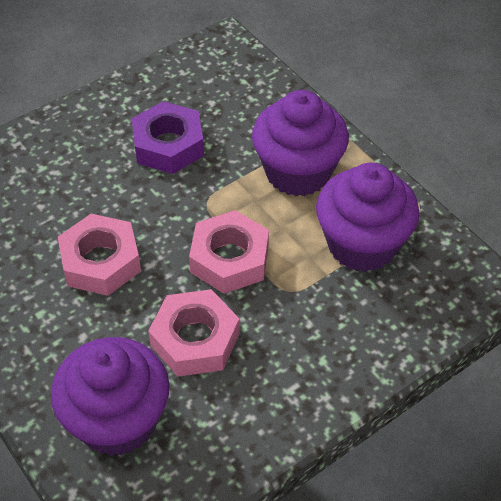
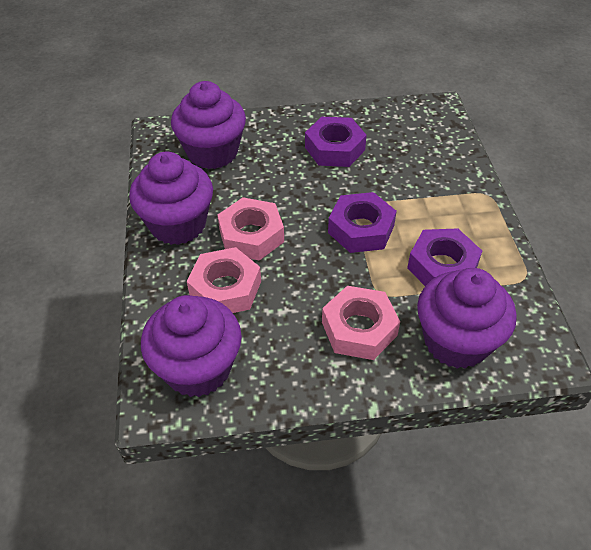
purple cupcake: 3 -> 4
purple nut: 1 -> 3

